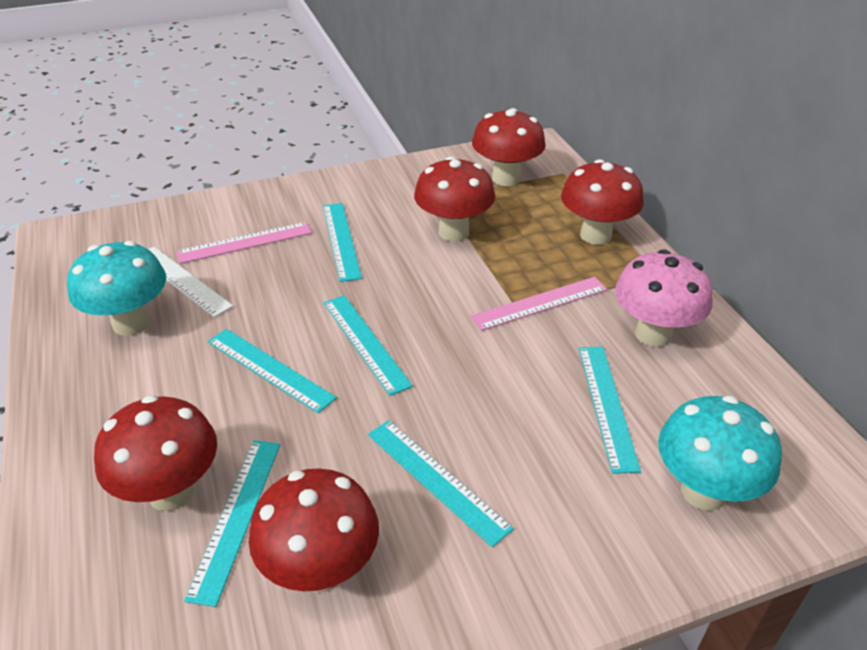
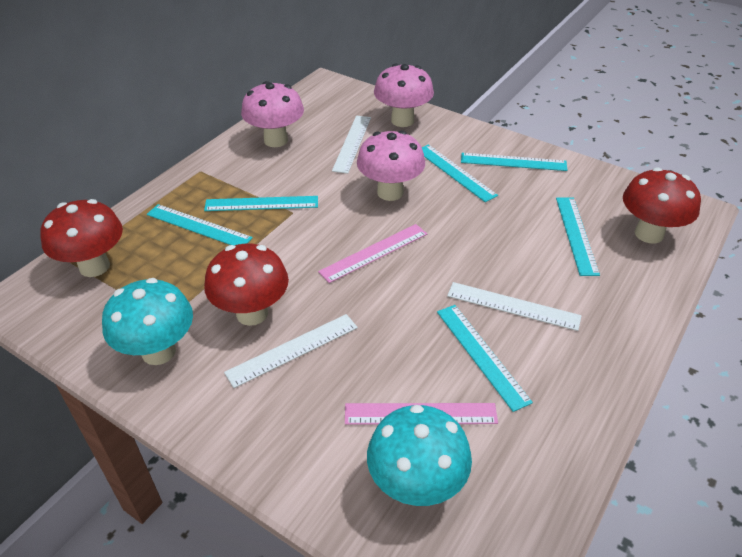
pink mushroom: 1 -> 3
red mushroom: 5 -> 3
white ruler: 1 -> 3

